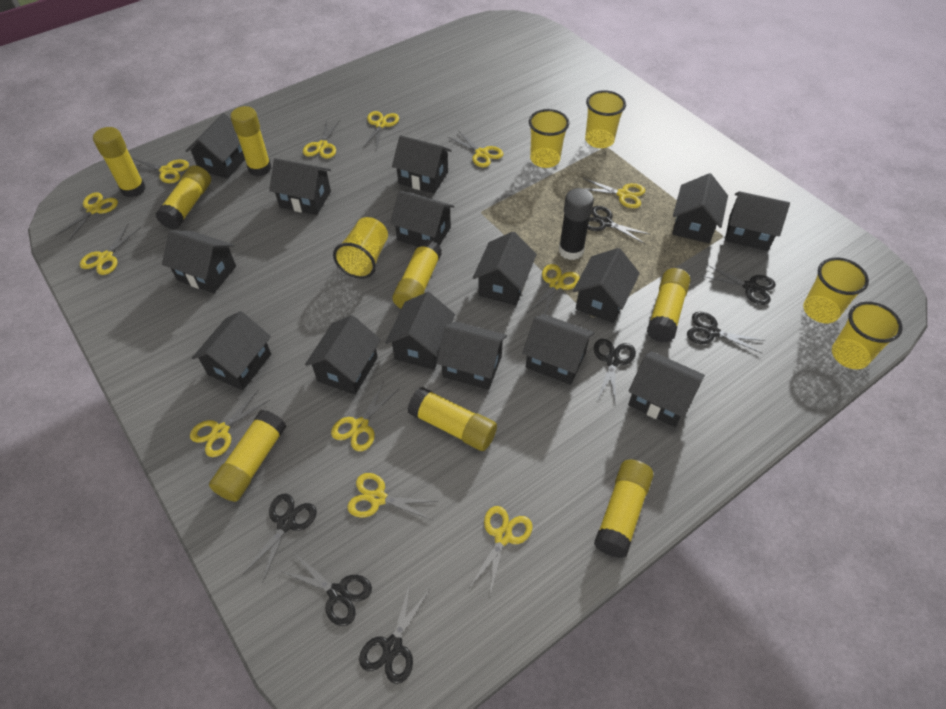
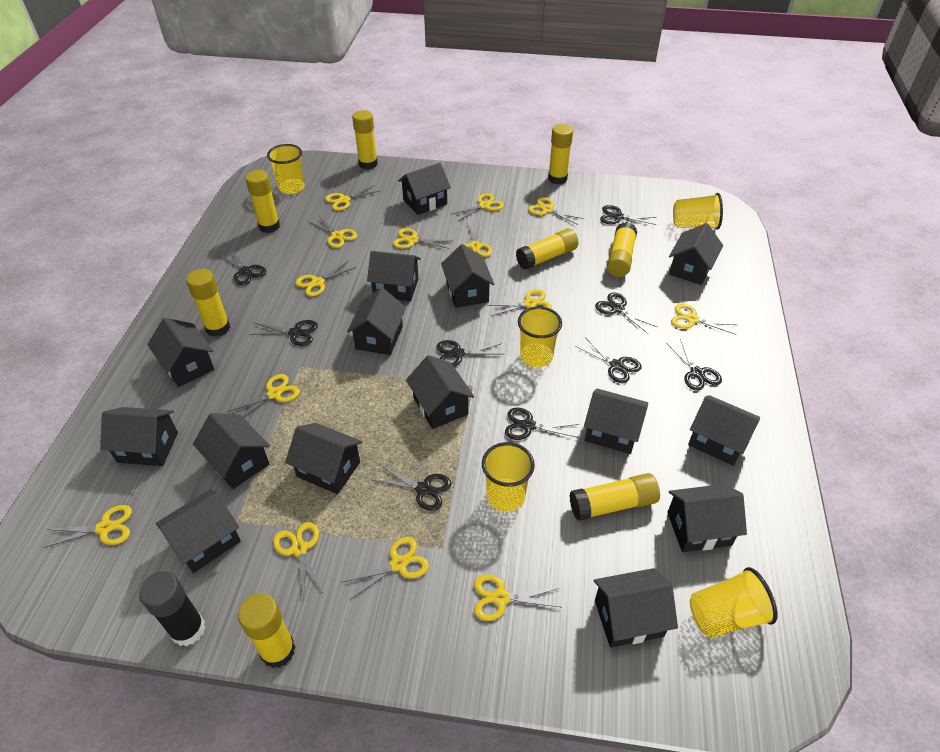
black scissors: 7 -> 9
yellow scissors: 12 -> 14

